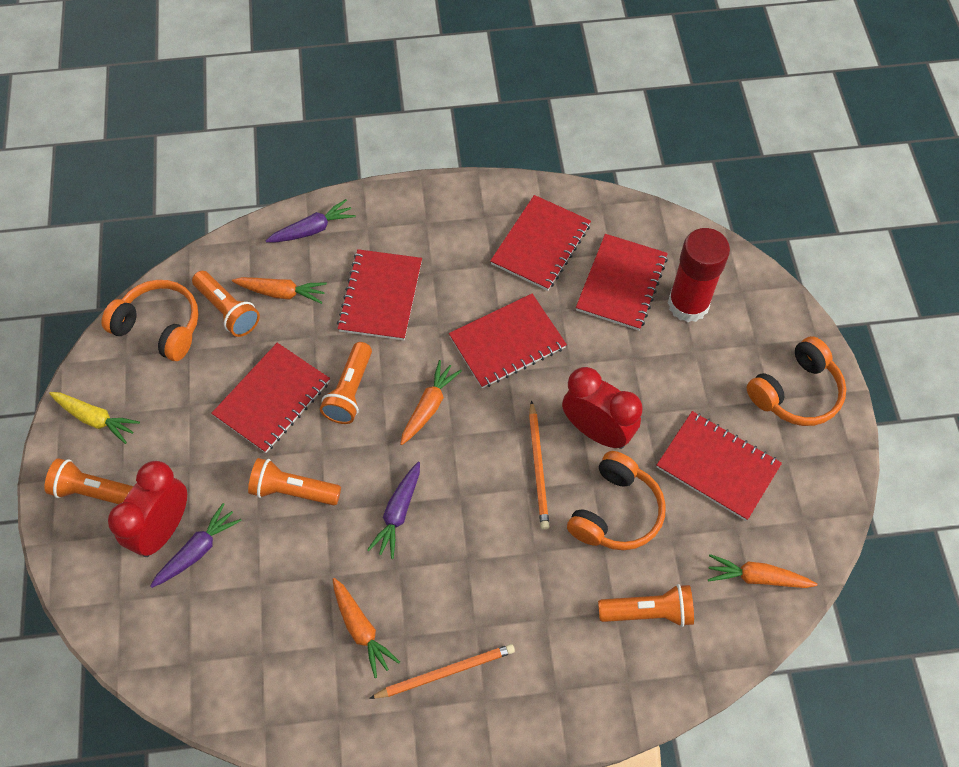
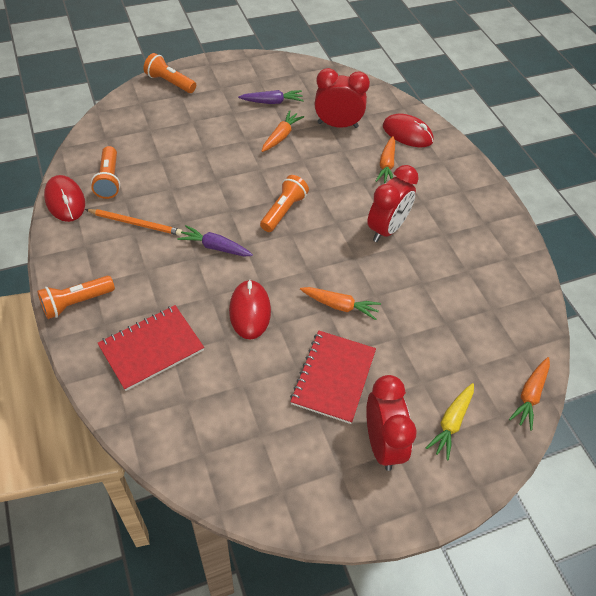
orange flashlight: 5 -> 4
orange headphones: 3 -> 0
orange pencil: 2 -> 1
purple carrot: 3 -> 2
red clock: 2 -> 3
red glue stick: 1 -> 0
red mouse: 0 -> 3
red notebook: 6 -> 2

